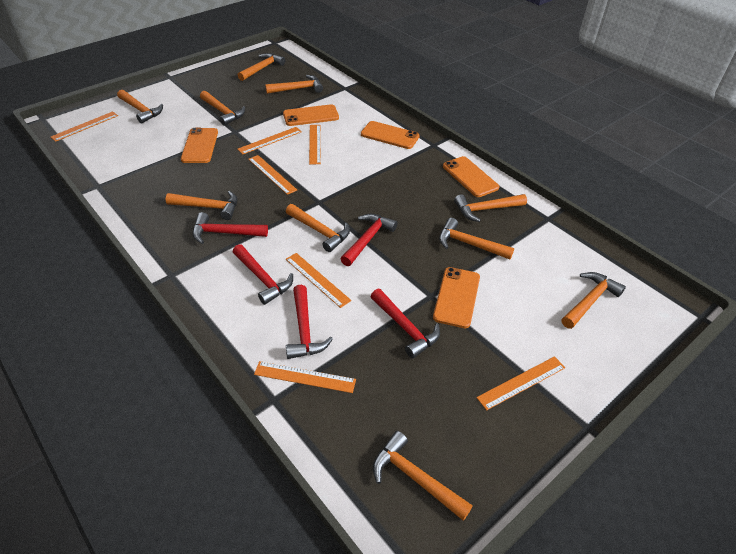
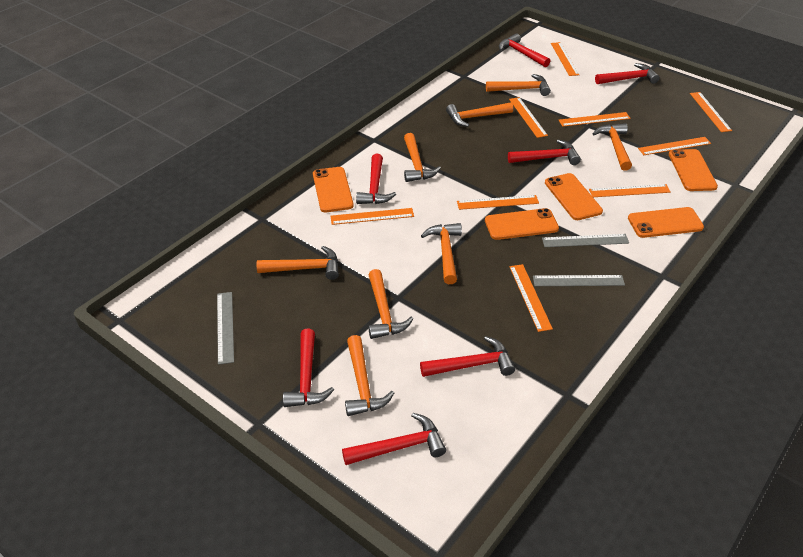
grey ruler: 0 -> 3
orange hammer: 10 -> 8
orange ruler: 7 -> 9
red hammer: 5 -> 7

